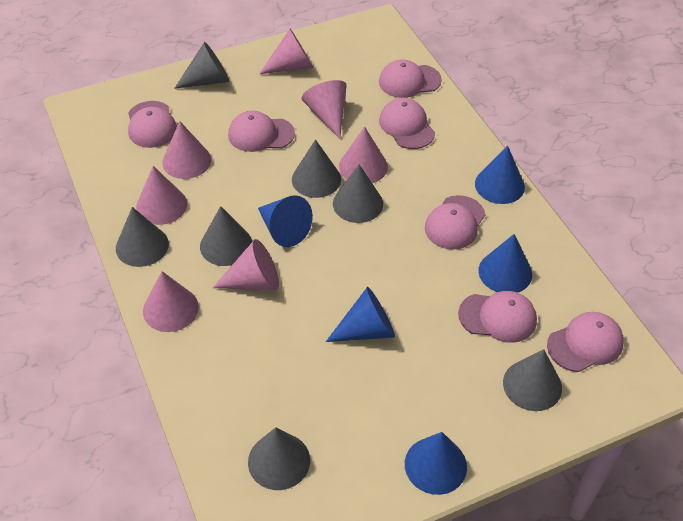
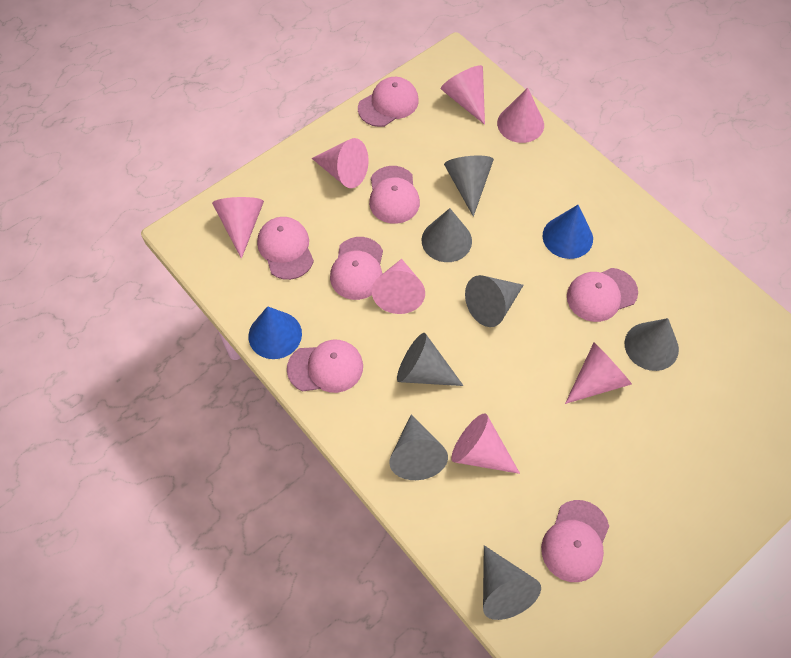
blue cone: 5 -> 2

